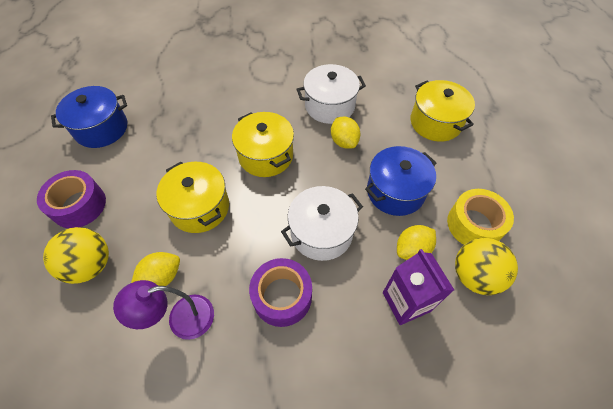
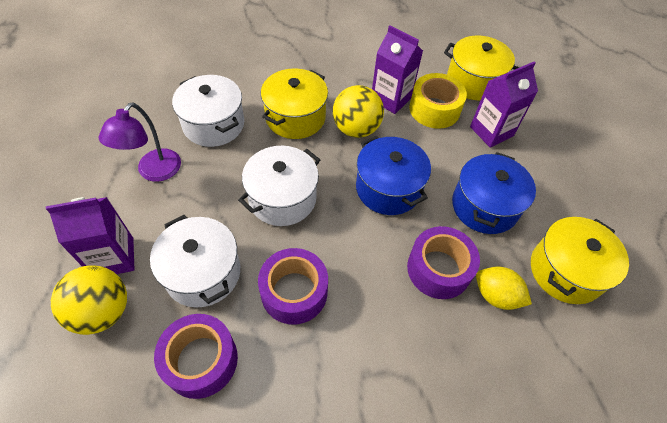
purple carton: 1 -> 3
purple tape: 2 -> 3
white pot: 2 -> 3
yellow lemon: 3 -> 1

